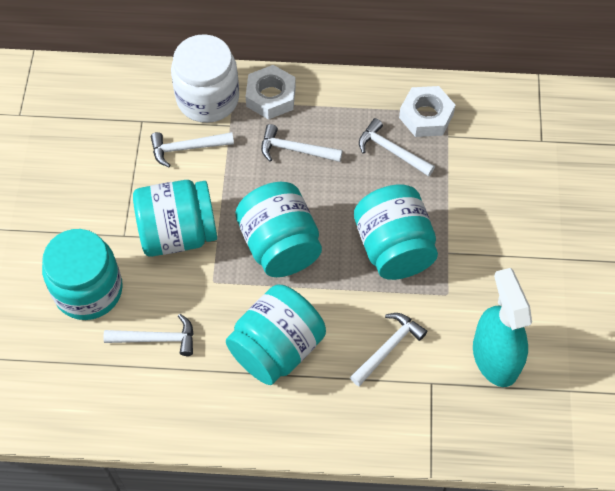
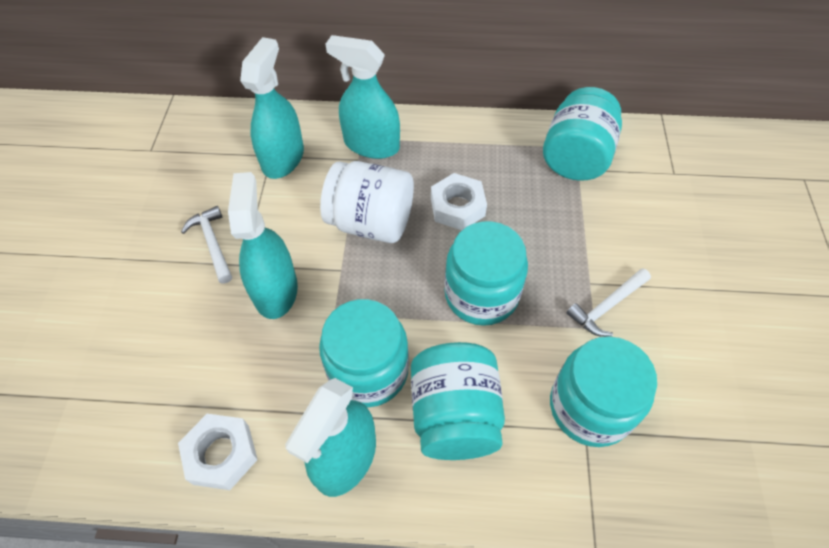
turquoise spray bottle: 1 -> 4
white hammer: 5 -> 2

